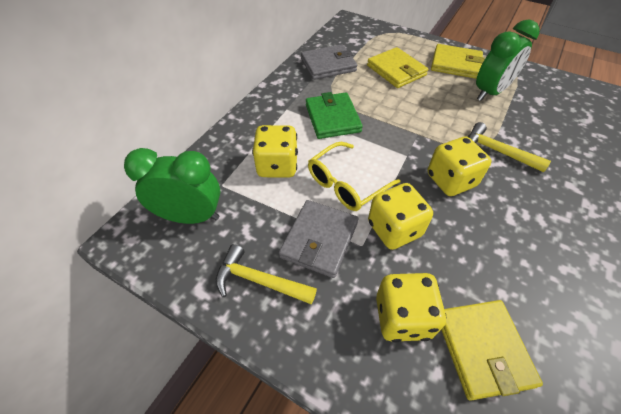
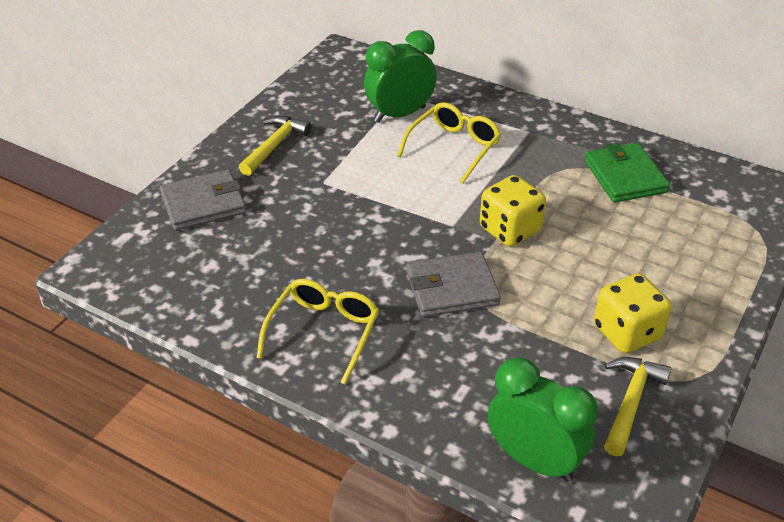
yellow dice: 4 -> 2
yellow glasses: 1 -> 2
yellow wallet: 3 -> 0

